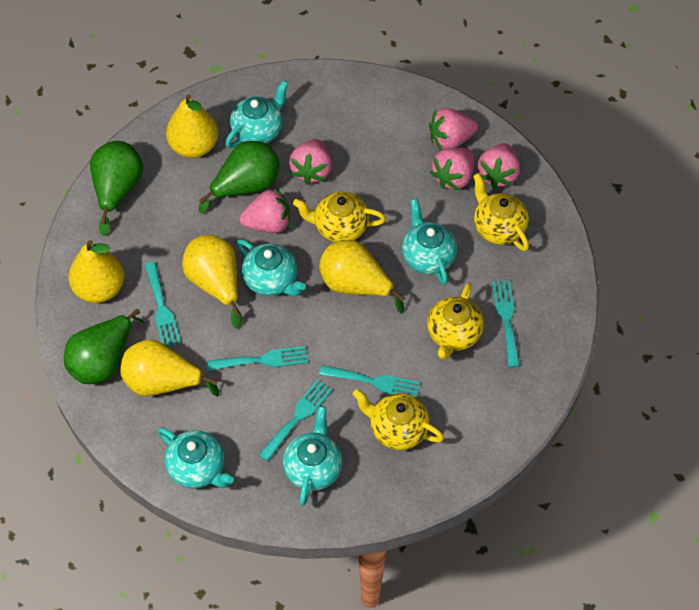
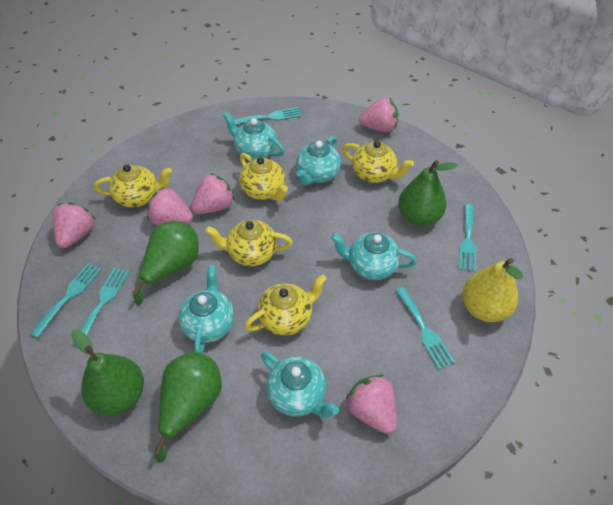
green pear: 3 -> 4
yellow pear: 5 -> 1
yellow teapot: 4 -> 5

